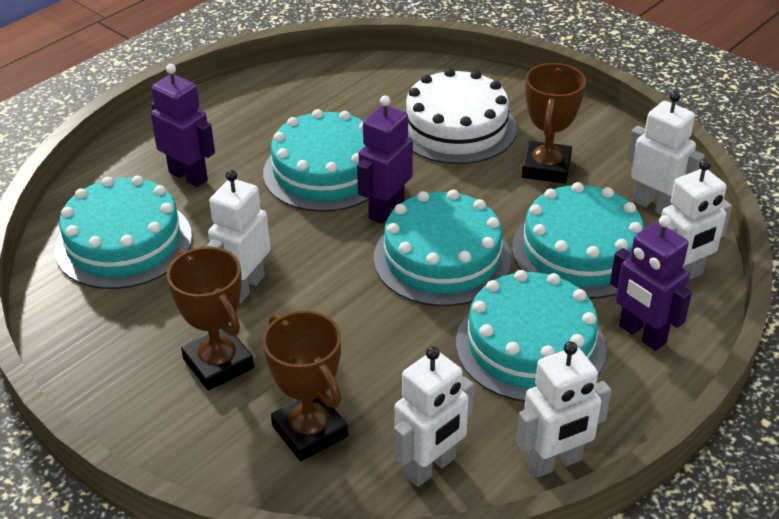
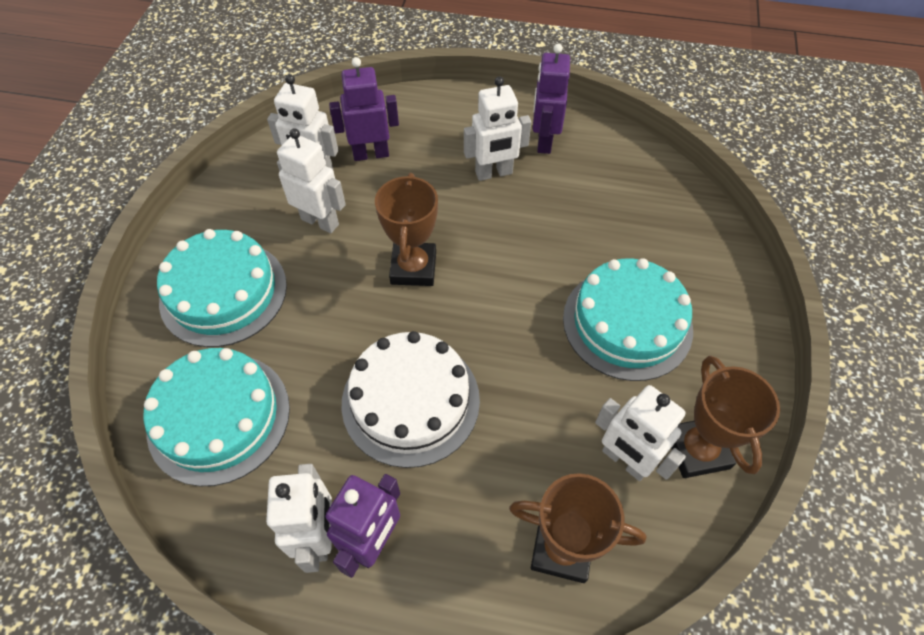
turquoise cake: 5 -> 3

